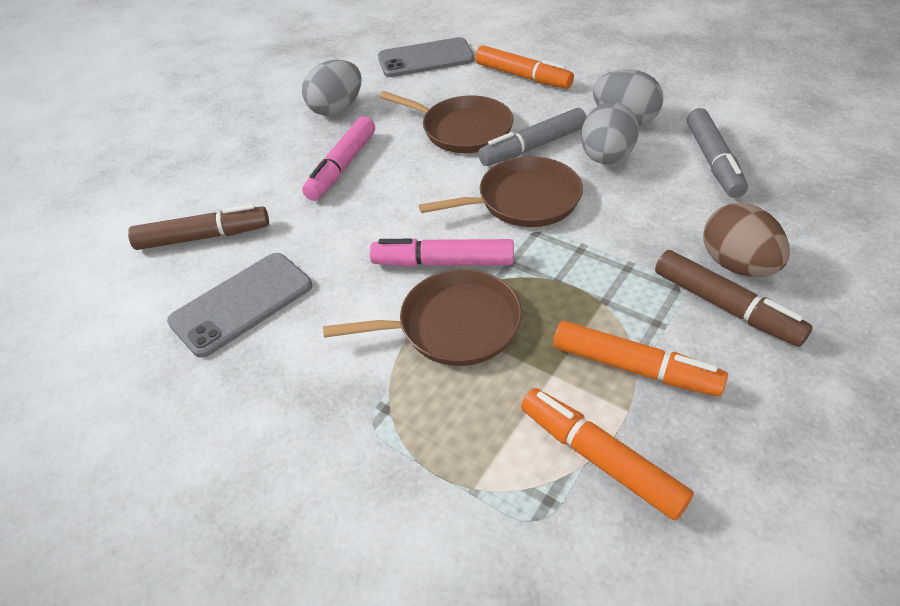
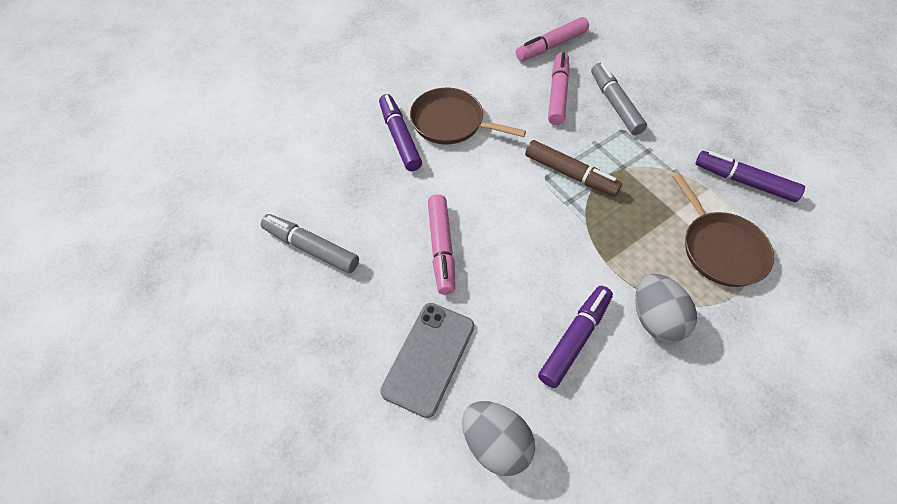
brown egg: 1 -> 0
brown marker: 2 -> 1
brown pan: 3 -> 2
grey egg: 3 -> 2
grey phone: 2 -> 1
orange marker: 3 -> 0
pink marker: 2 -> 3
purple marker: 0 -> 3

